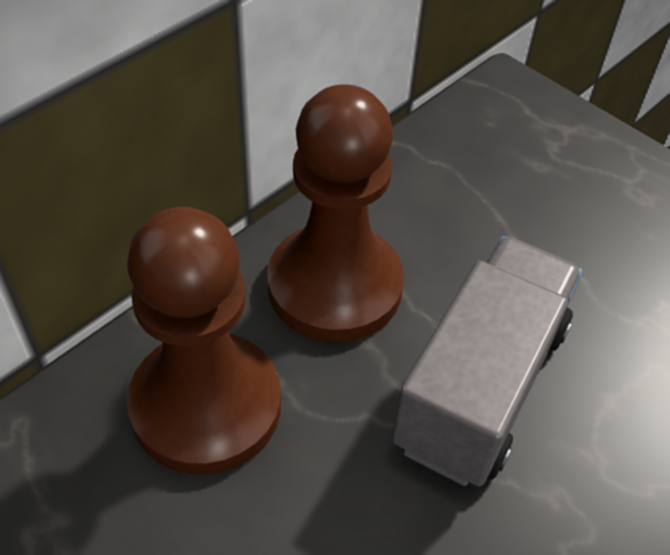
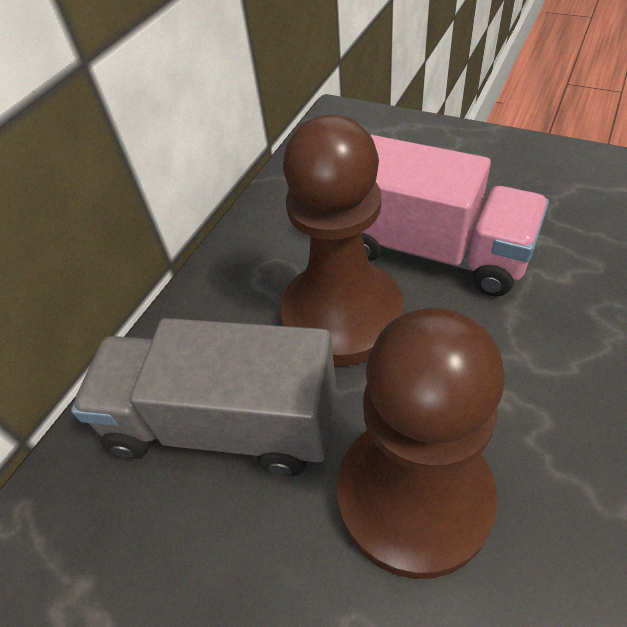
pink truck: 0 -> 1

